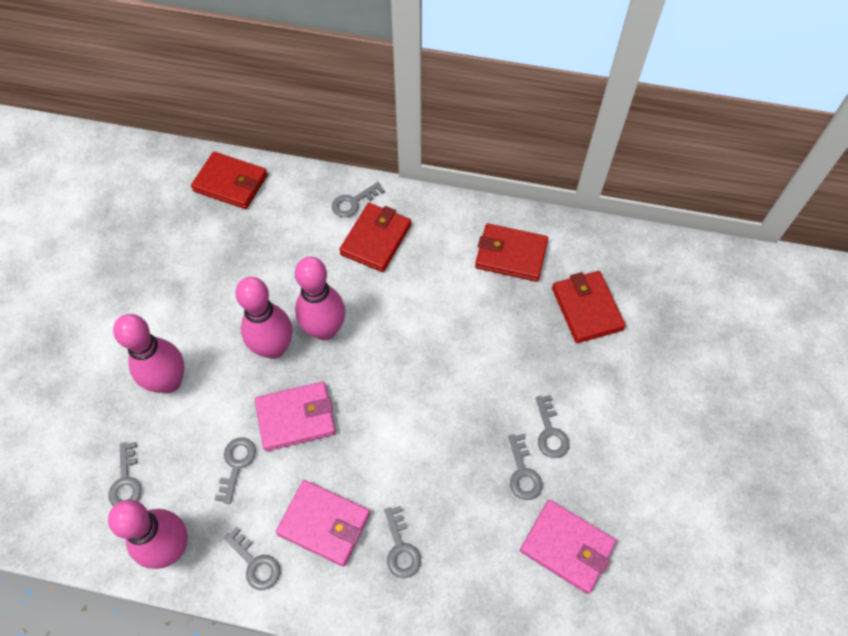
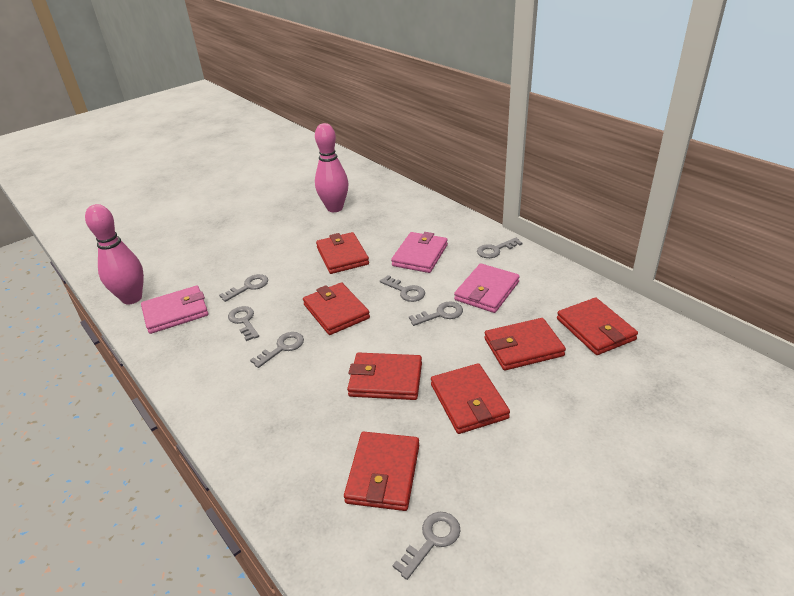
pink bowling pin: 4 -> 2
red wallet: 4 -> 7

